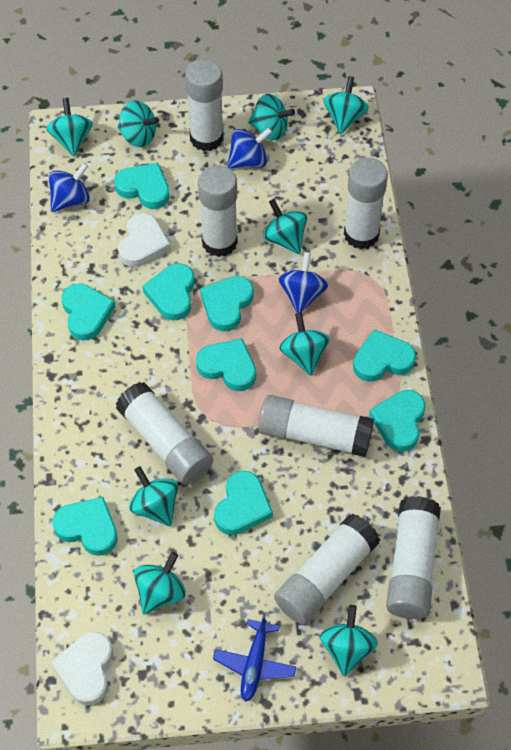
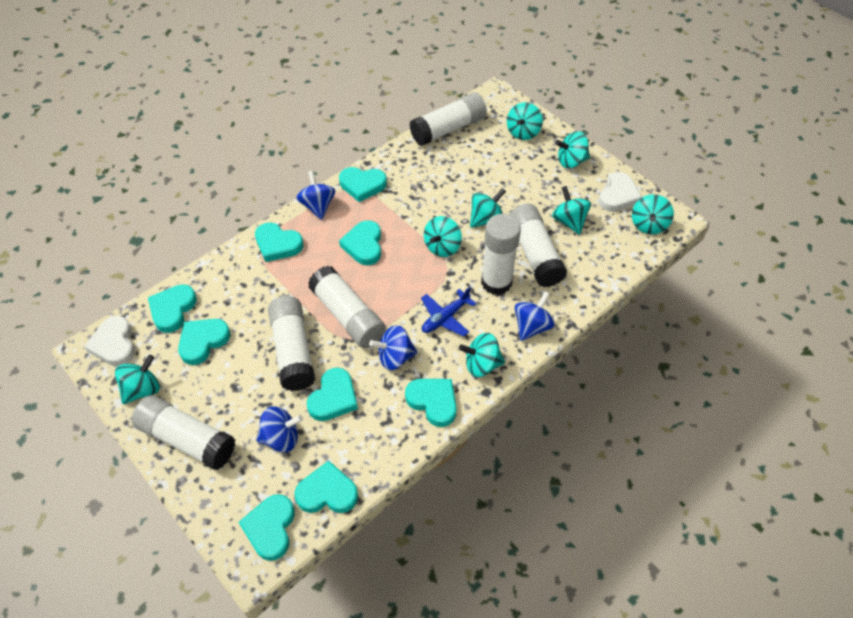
blue spinning top: 3 -> 4
turquoise spinning top: 9 -> 8
white glue stick: 7 -> 6

